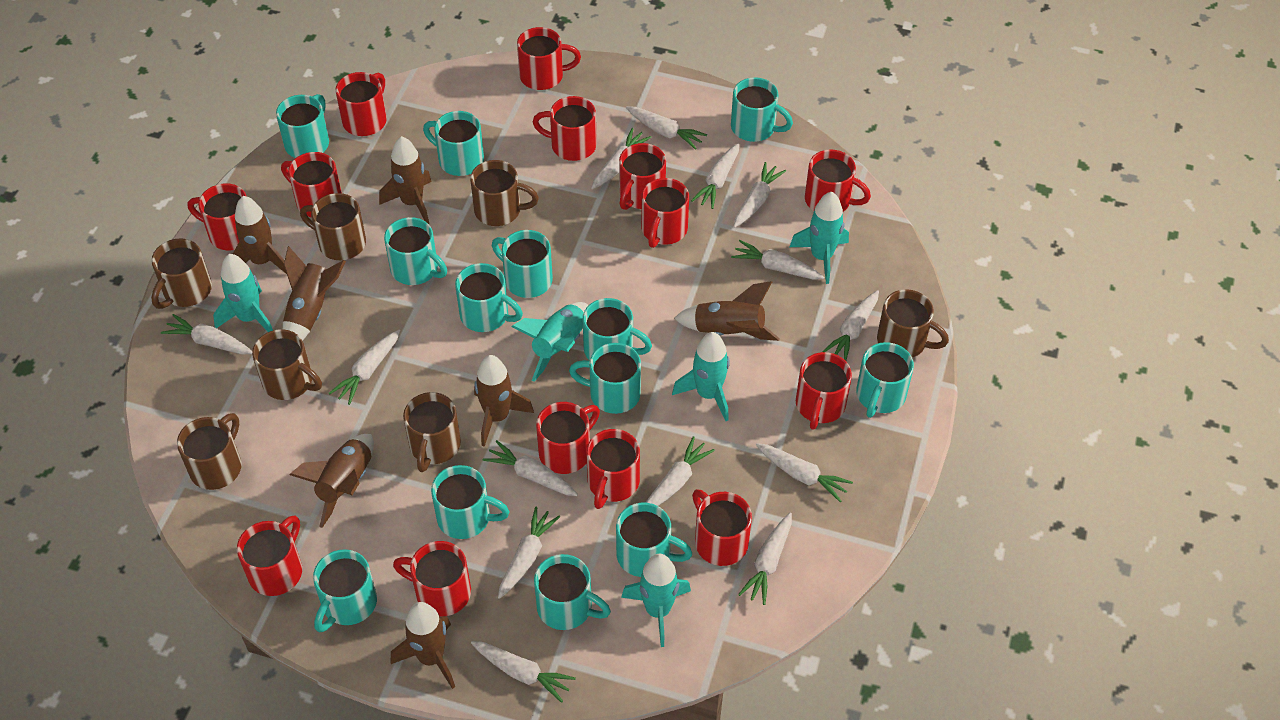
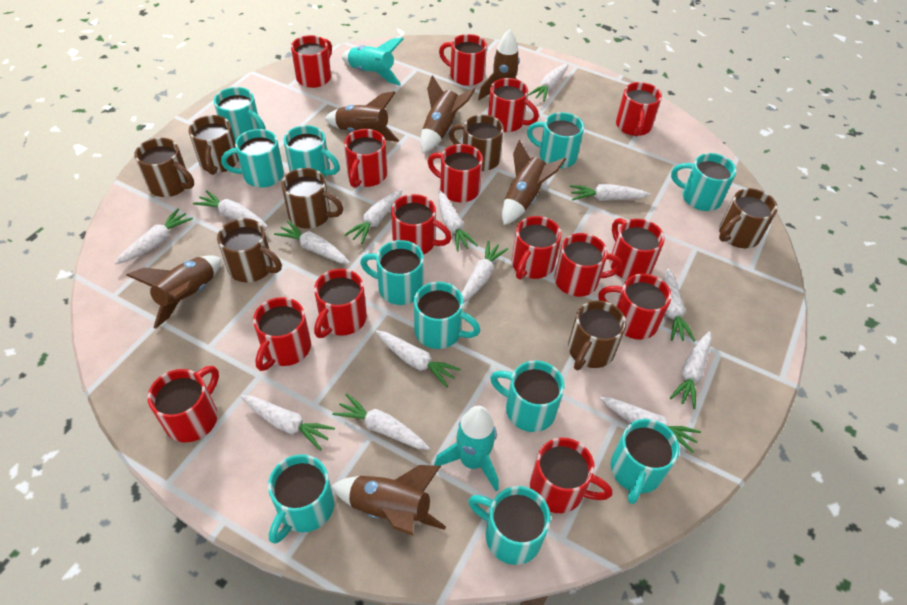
brown rocket: 7 -> 6
red mug: 14 -> 15
turquoise mug: 13 -> 11
turquoise rocket: 5 -> 2

